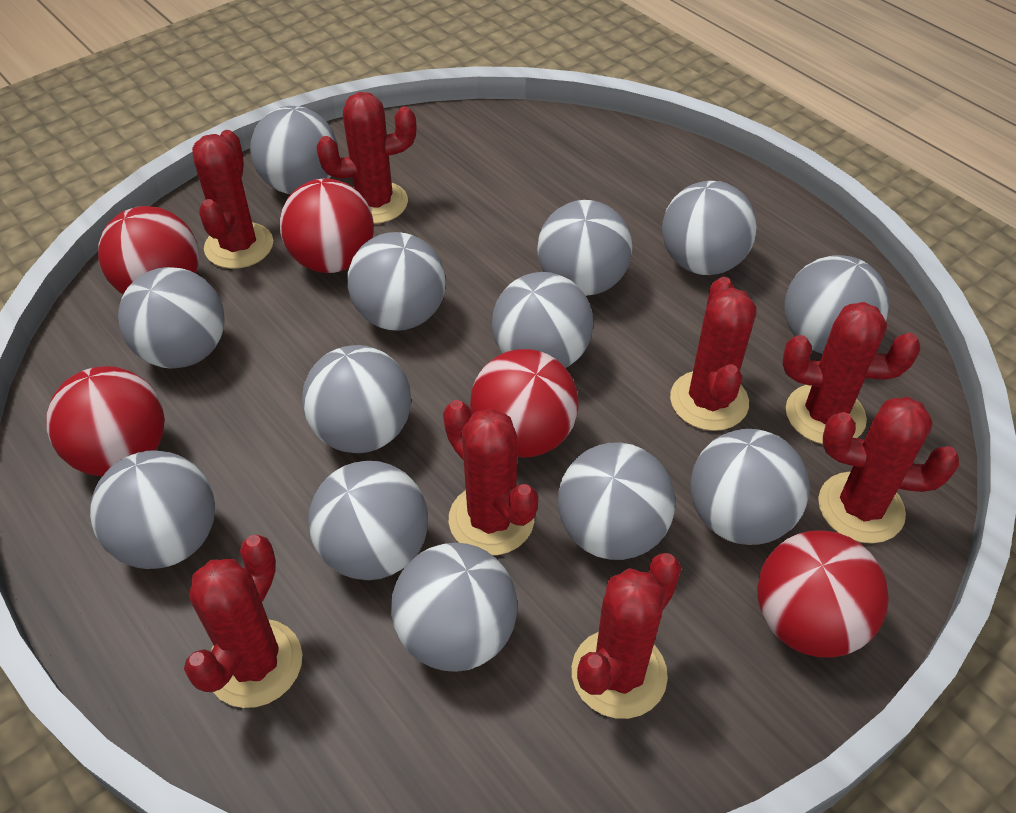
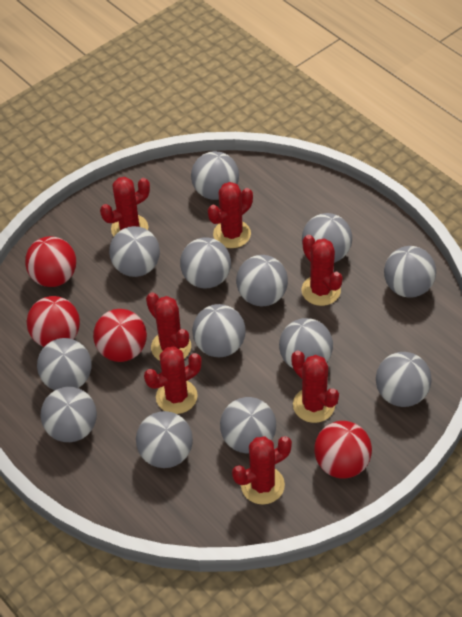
red ball: 5 -> 4
red cactus: 8 -> 7

